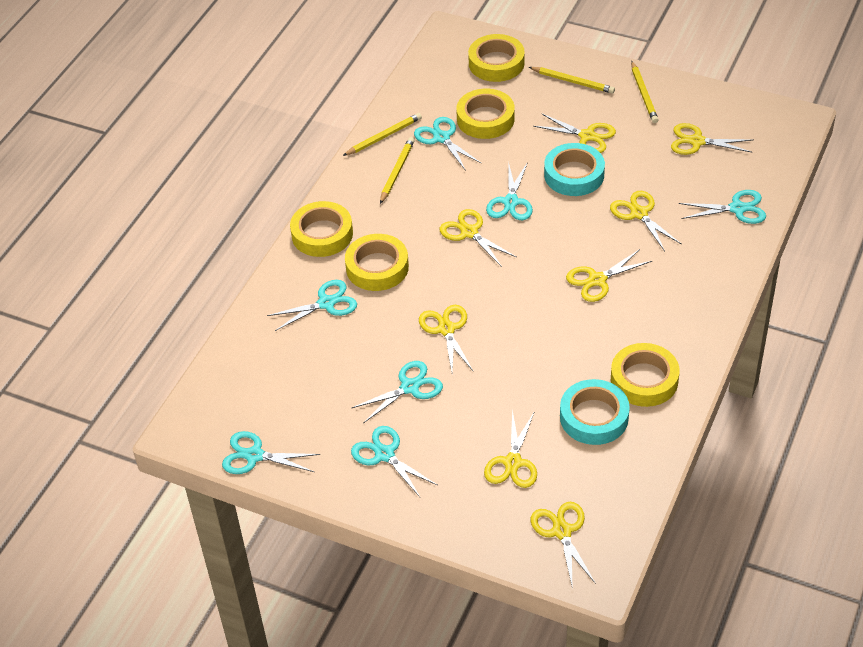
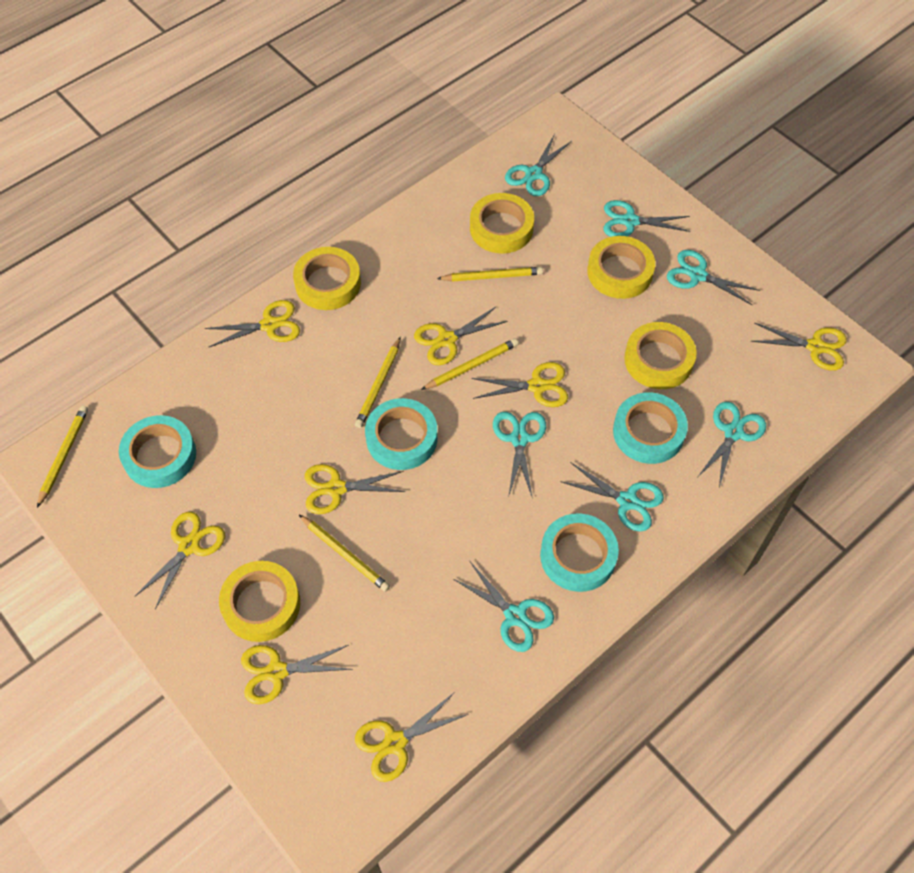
turquoise tape: 2 -> 4
yellow pencil: 4 -> 5

